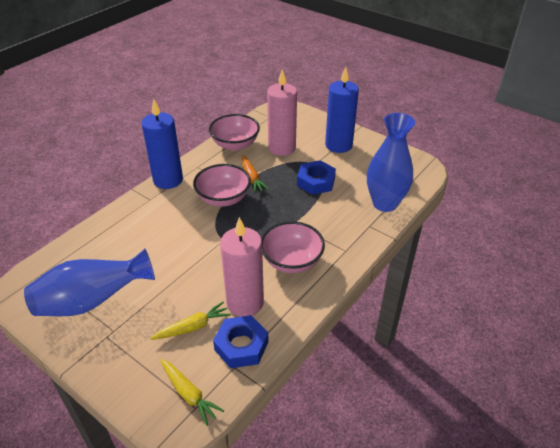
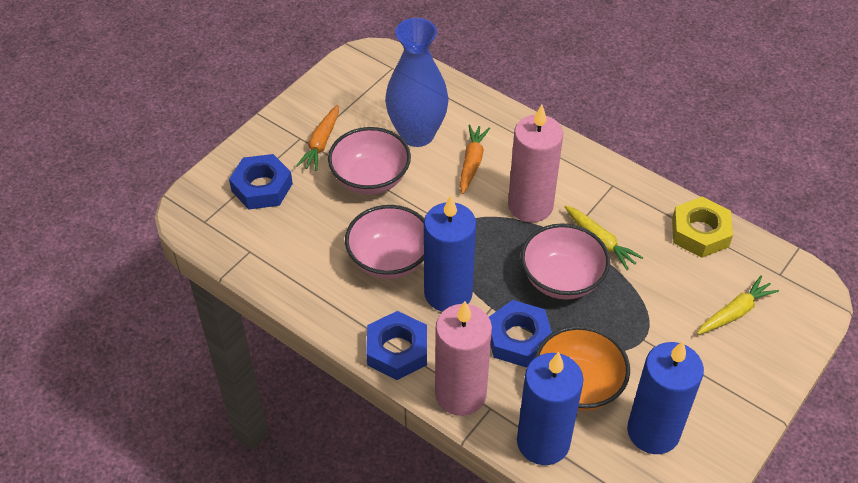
blue candle: 2 -> 3
blue nut: 2 -> 3
blue vase: 2 -> 1
orange bowl: 0 -> 1
orange carrot: 1 -> 2
yellow nut: 0 -> 1

